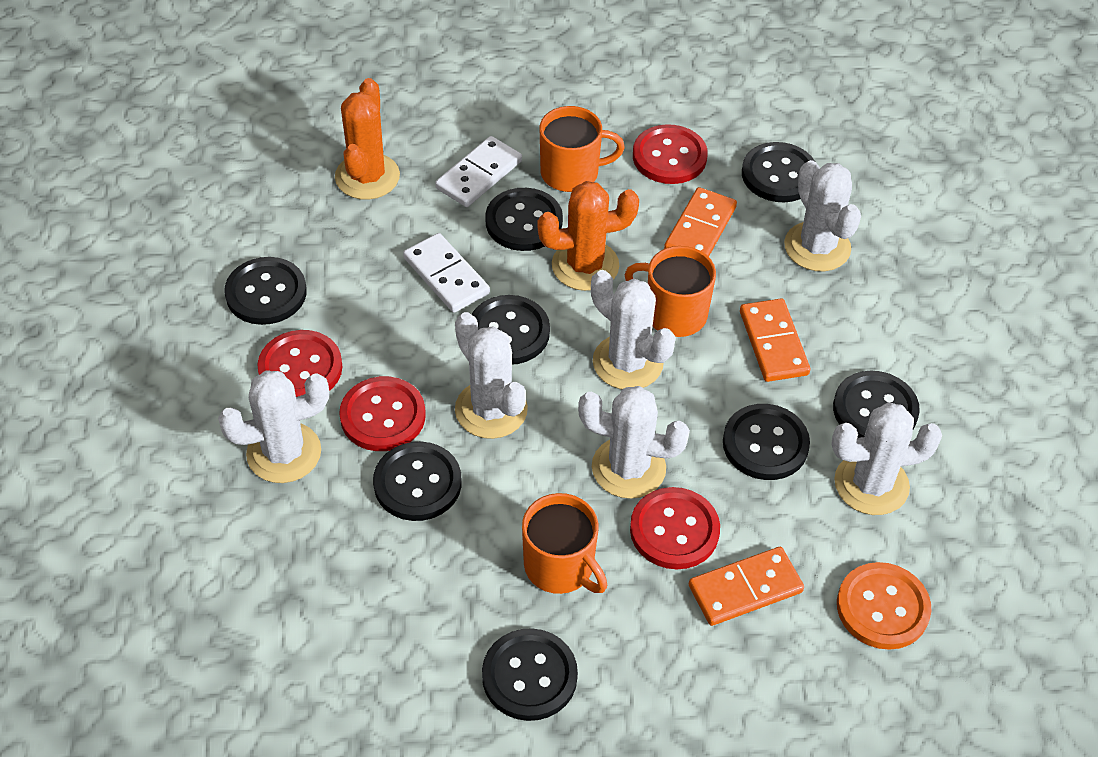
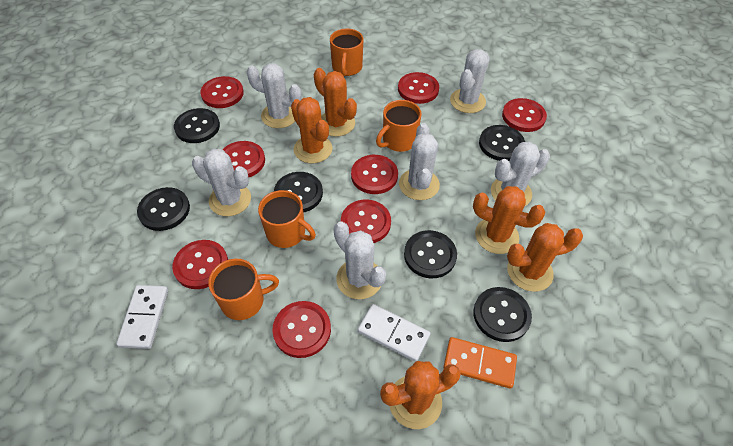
black button: 8 -> 6
orange button: 1 -> 0
orange cactus: 2 -> 5
orange domino: 3 -> 1
orange mug: 3 -> 4
red button: 4 -> 8

